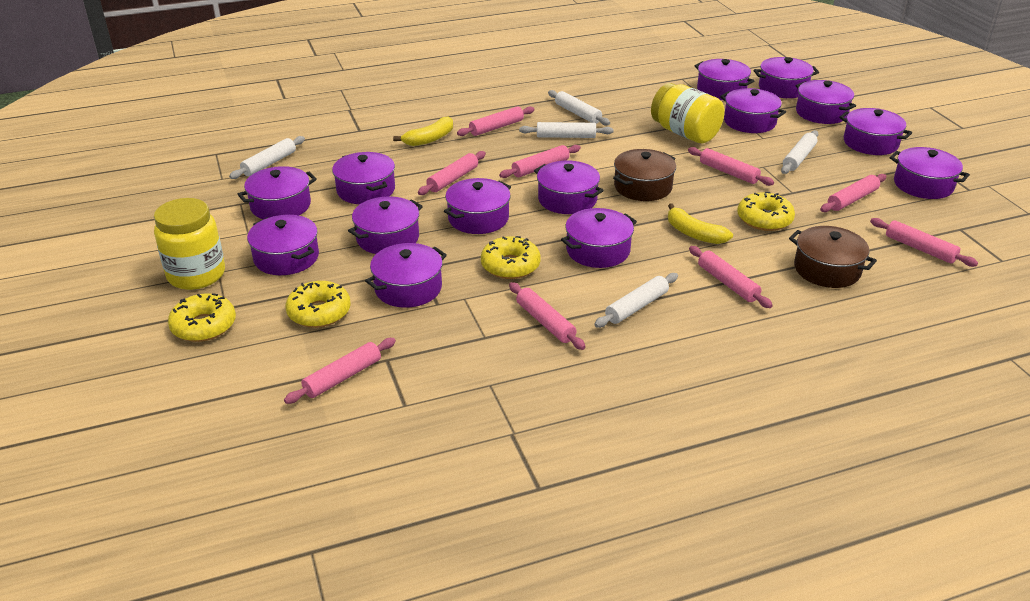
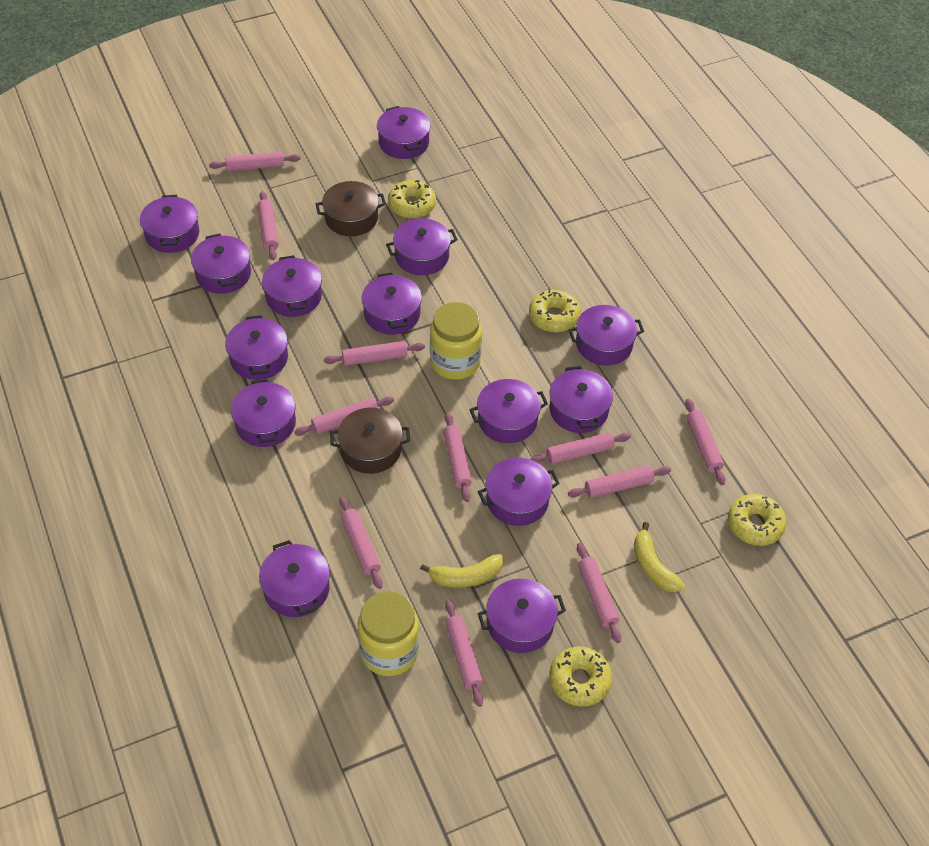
pink rolling pin: 9 -> 11
white rolling pin: 5 -> 0

